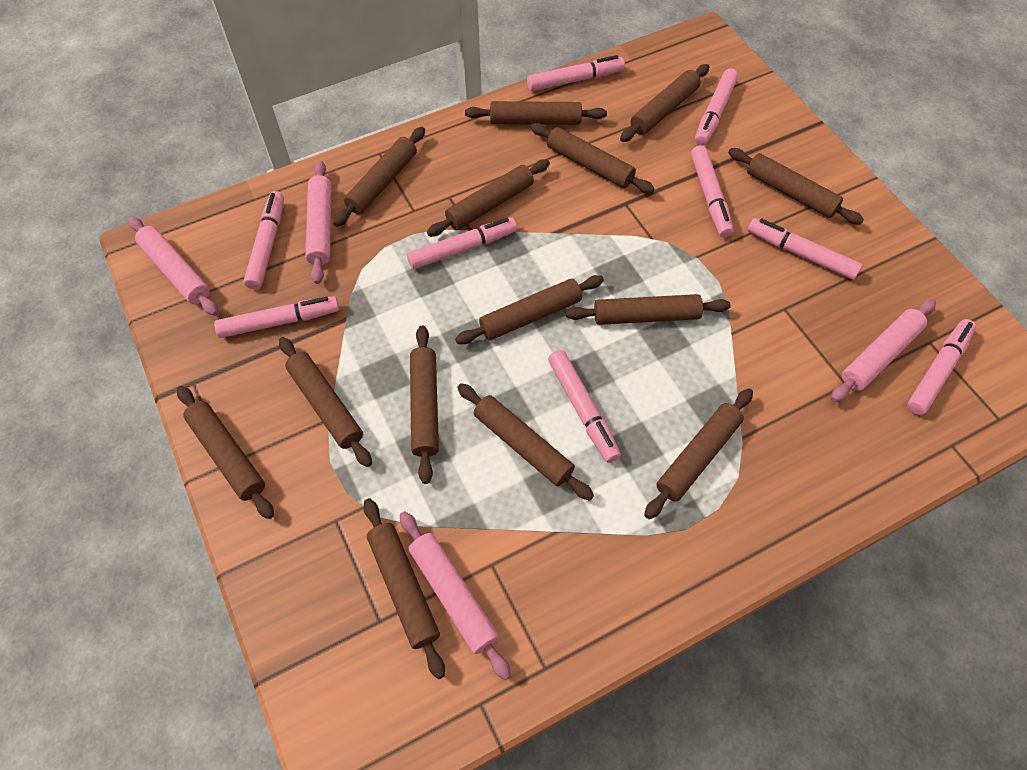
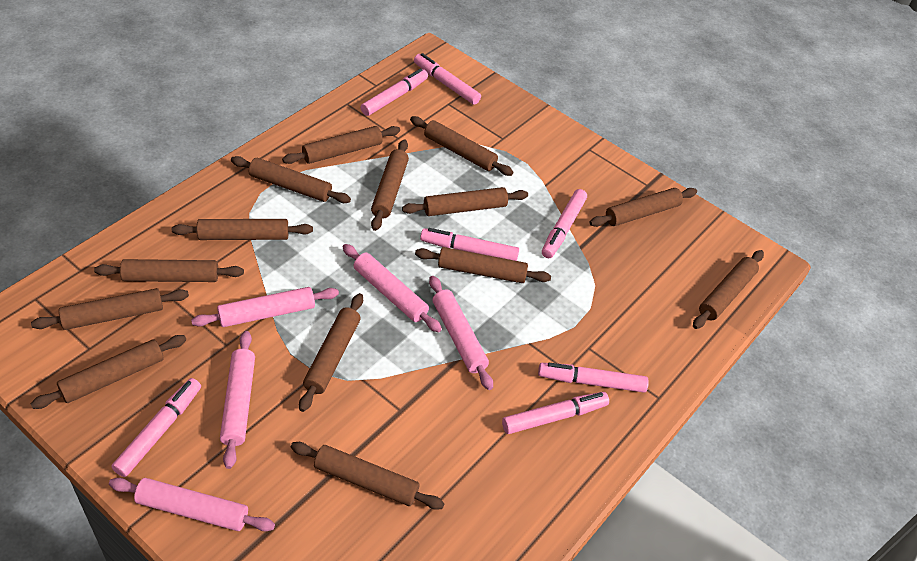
pink marker: 9 -> 7
pink rolling pin: 4 -> 5

